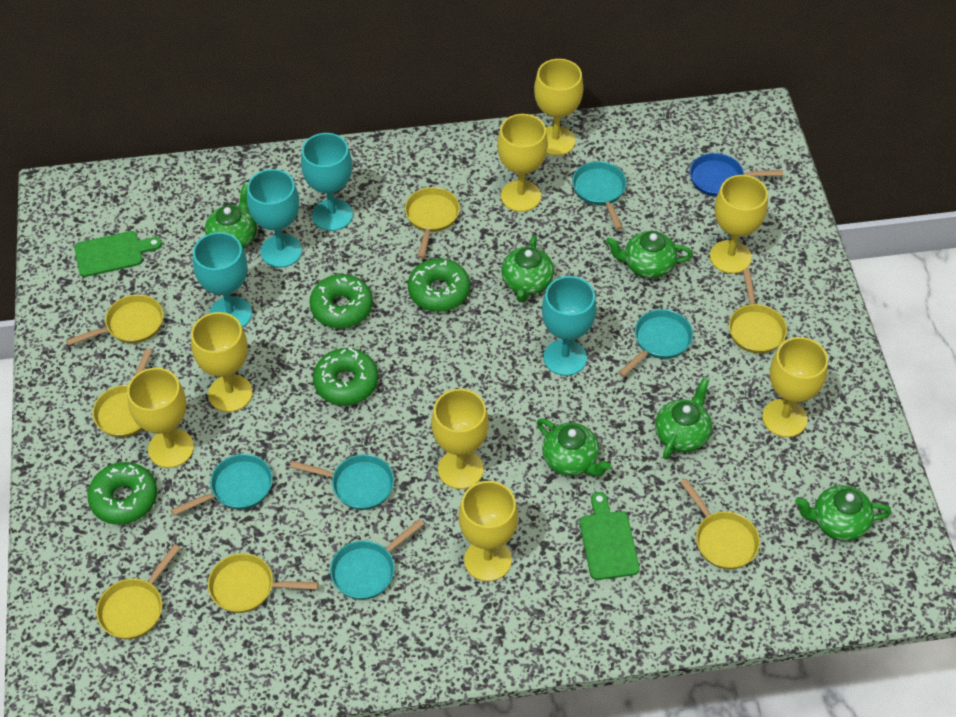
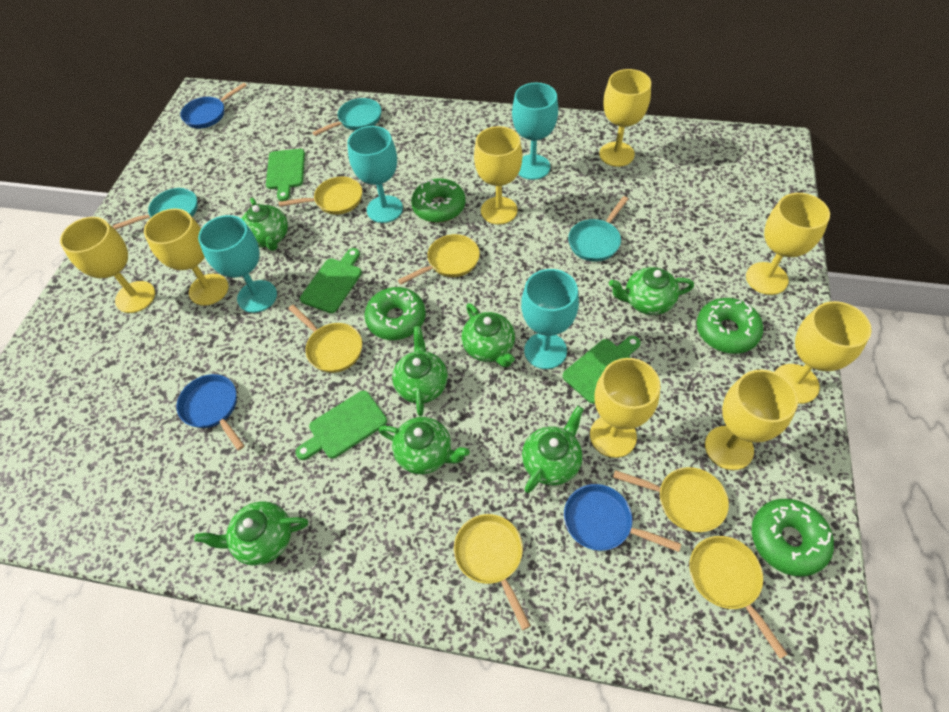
blue pan: 1 -> 3
green cutting board: 2 -> 4
green teapot: 6 -> 7
turquoise pan: 5 -> 3
yellow pan: 7 -> 6

